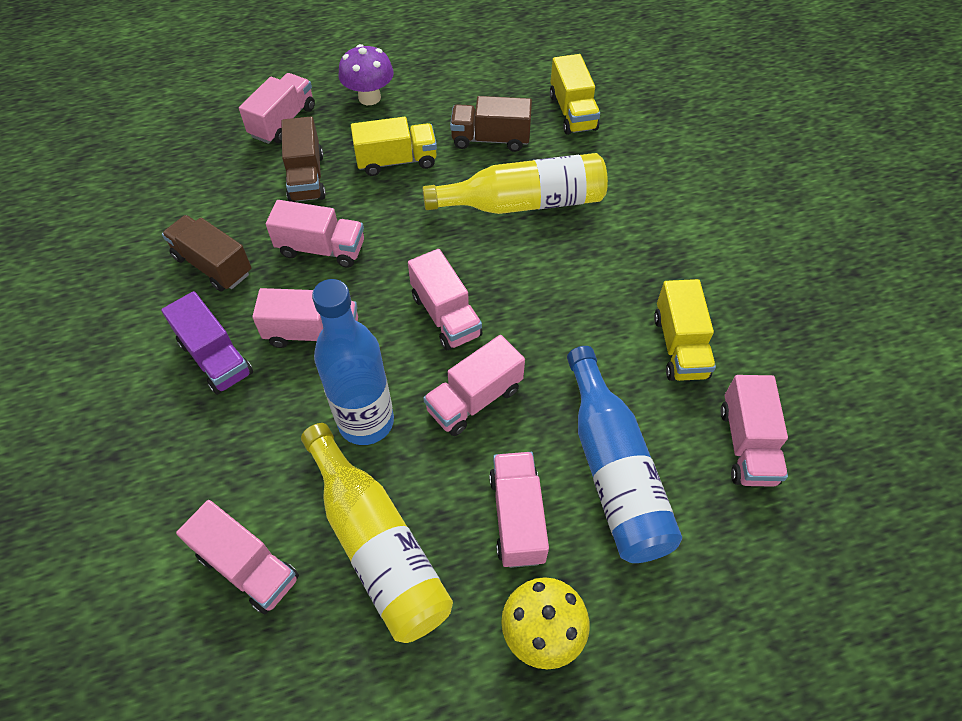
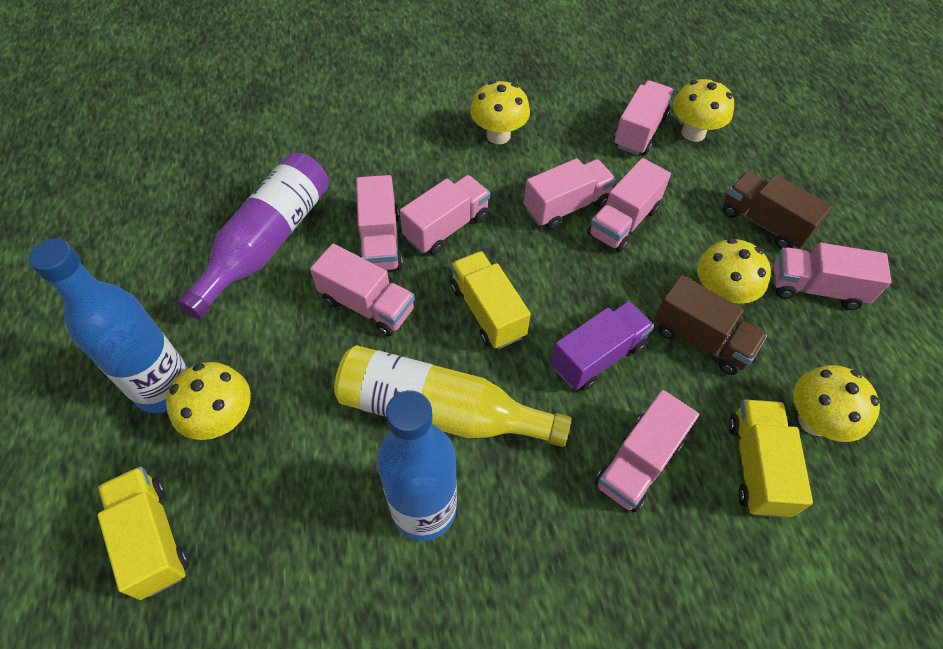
brown truck: 3 -> 2
purple bottle: 0 -> 1
purple mushroom: 1 -> 0
yellow bottle: 2 -> 1
yellow mushroom: 1 -> 5

